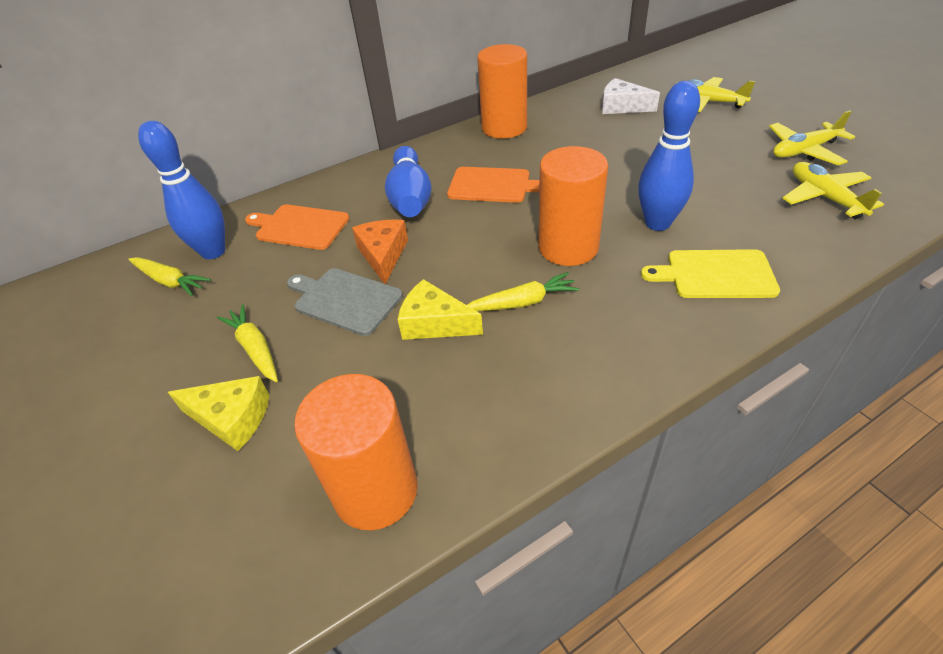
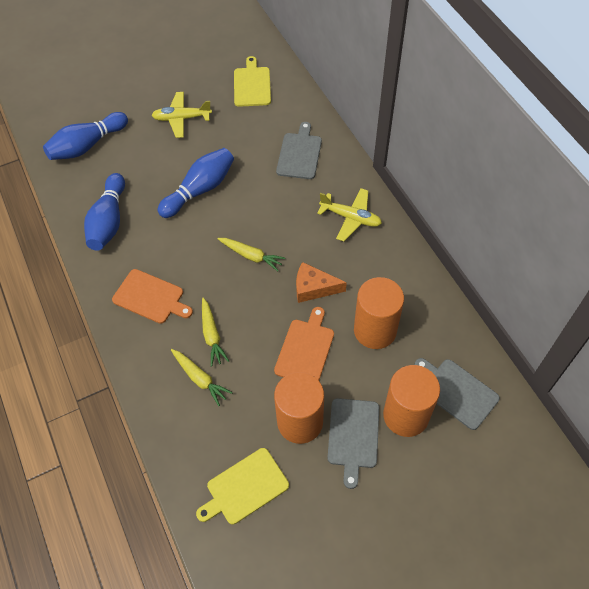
grey cutting board: 1 -> 3
white cheese: 1 -> 0
yellow cheese: 2 -> 0
yellow cutting board: 1 -> 2
yellow plane: 3 -> 2

